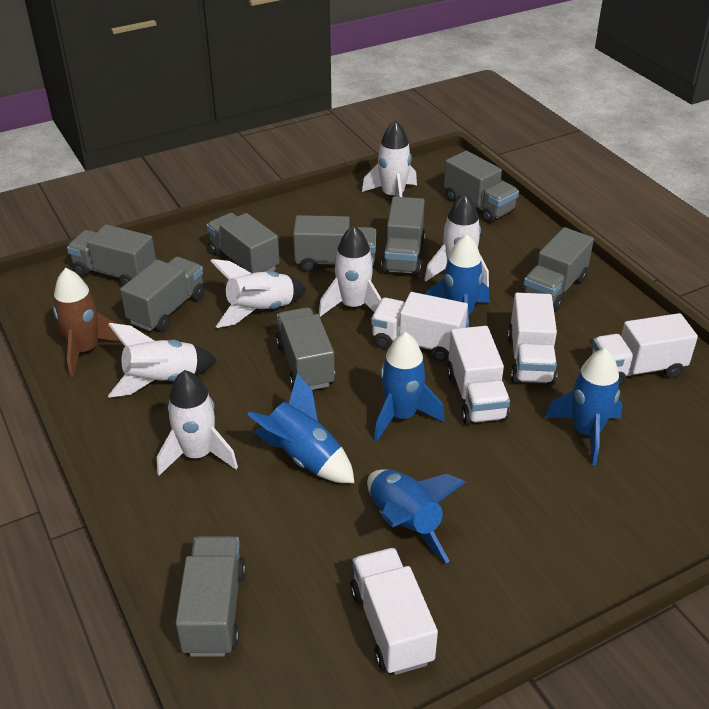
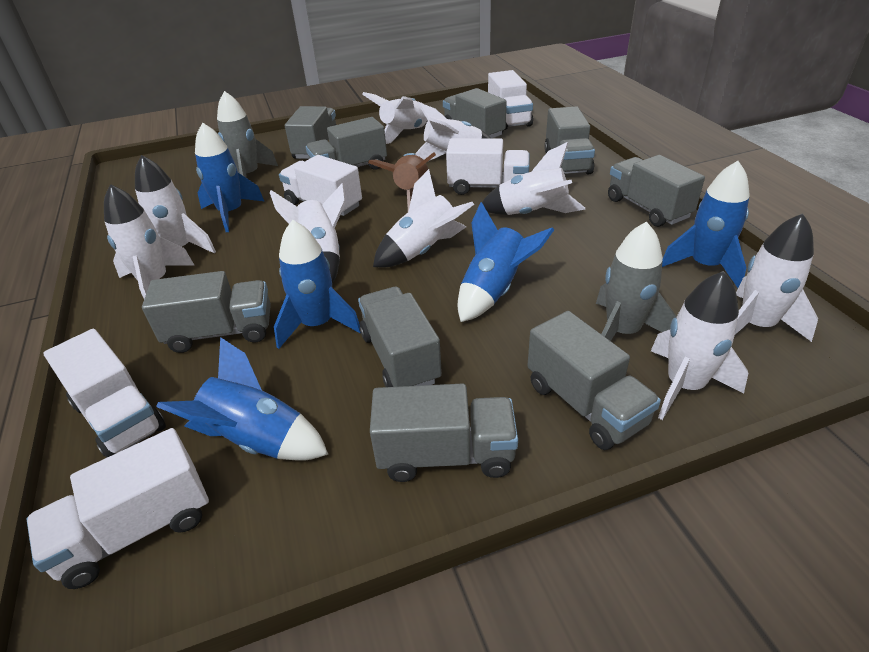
grey rocket: 0 -> 2
white rocket: 6 -> 9

